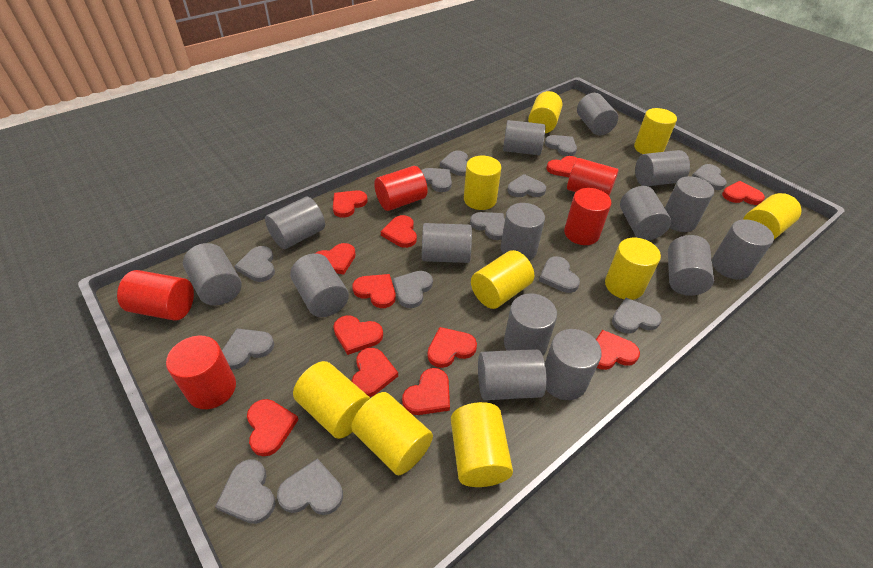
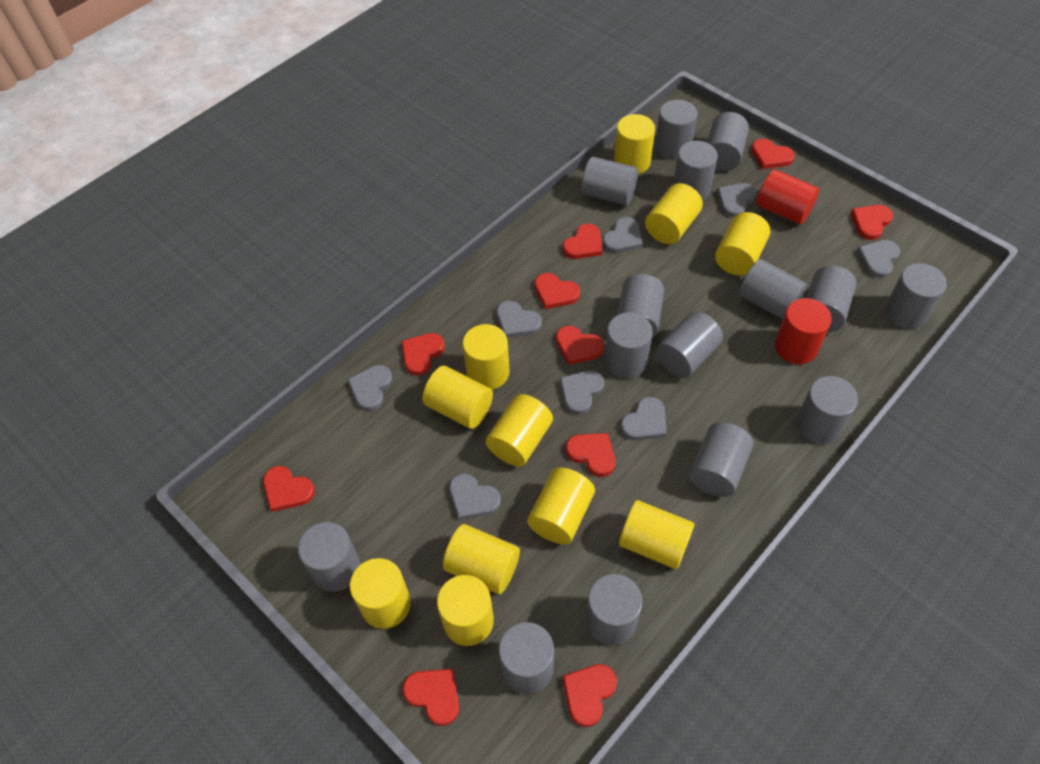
grey heart: 13 -> 8
red cylinder: 5 -> 2
red heart: 12 -> 10
yellow cylinder: 9 -> 11

